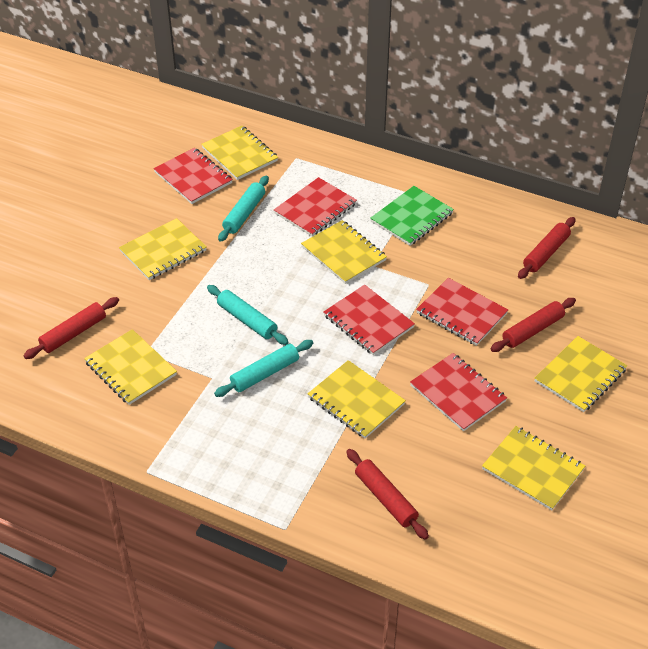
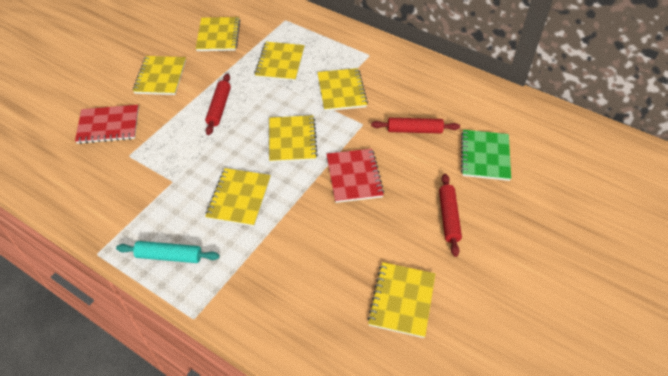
red notebook: 5 -> 2
red rolling pin: 4 -> 3
turquoise rolling pin: 3 -> 1

